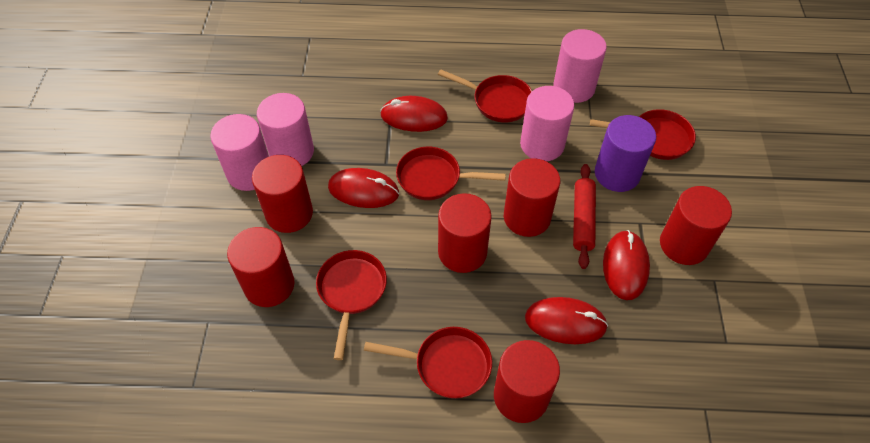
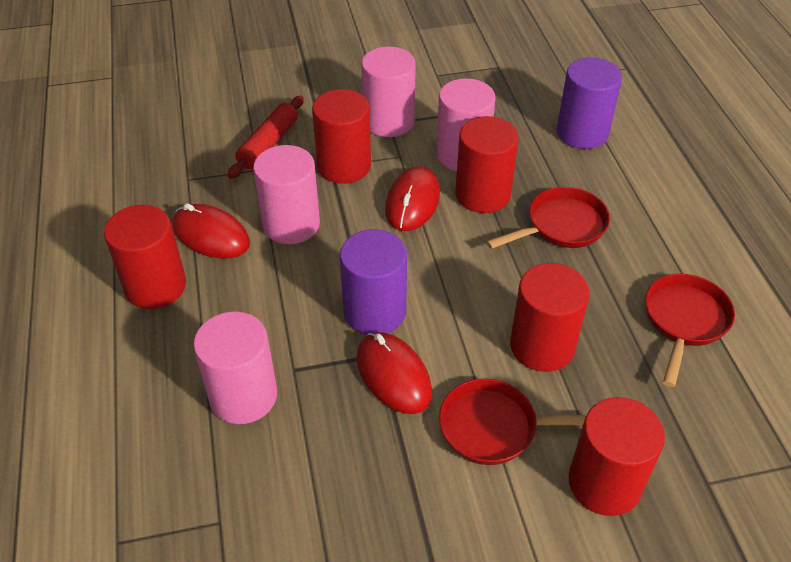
purple cylinder: 1 -> 2
red cylinder: 6 -> 5
red mouse: 4 -> 3
red pan: 5 -> 3

